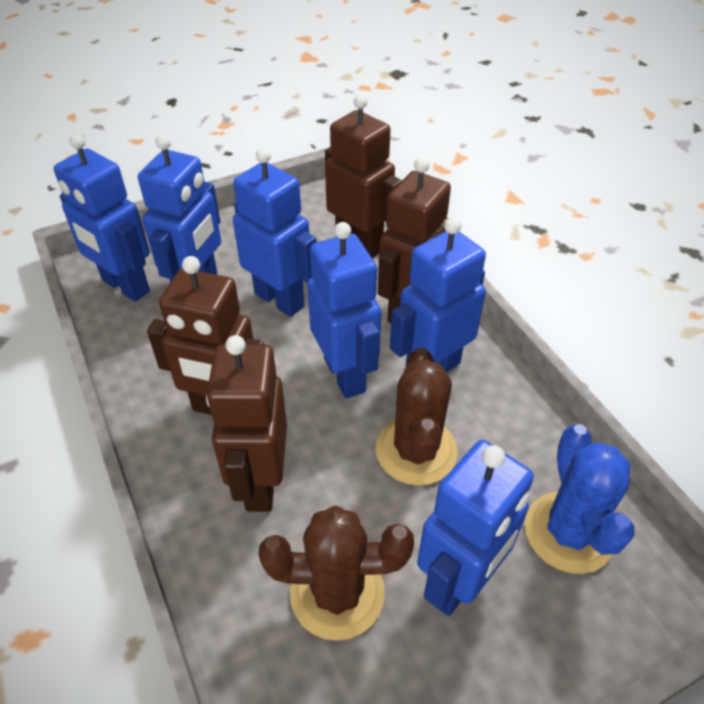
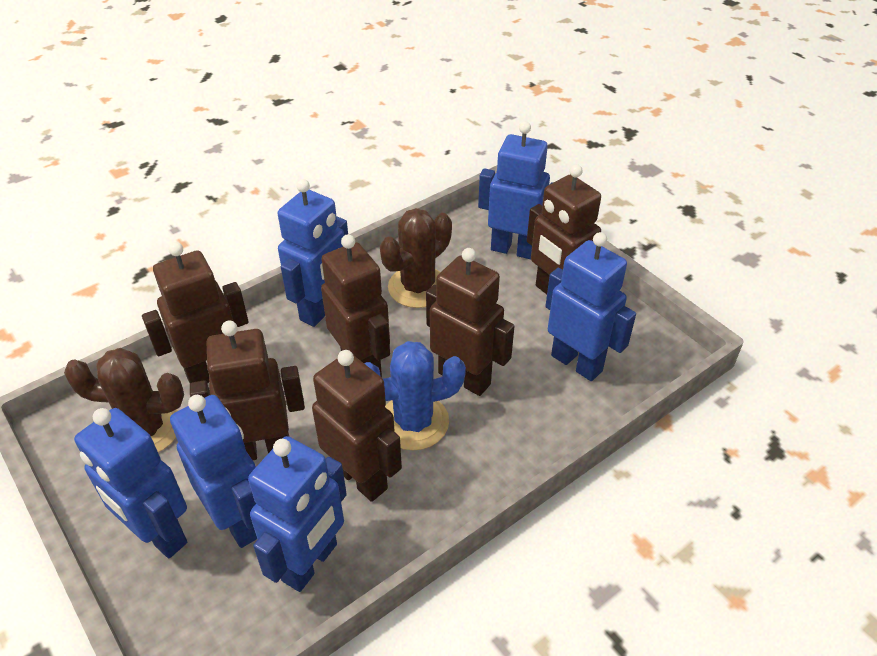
brown robot: 4 -> 6

